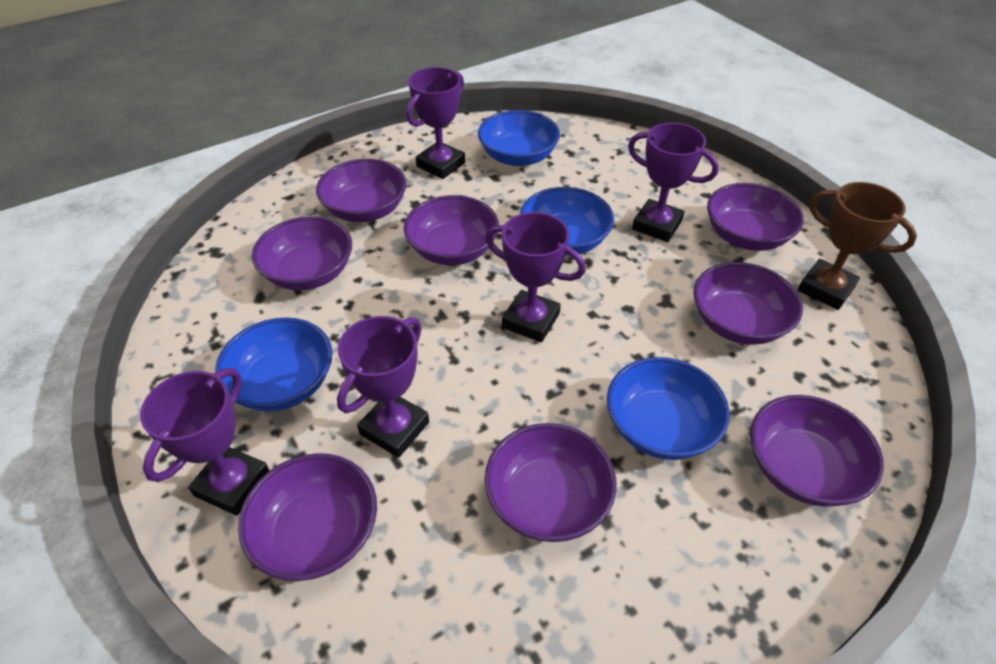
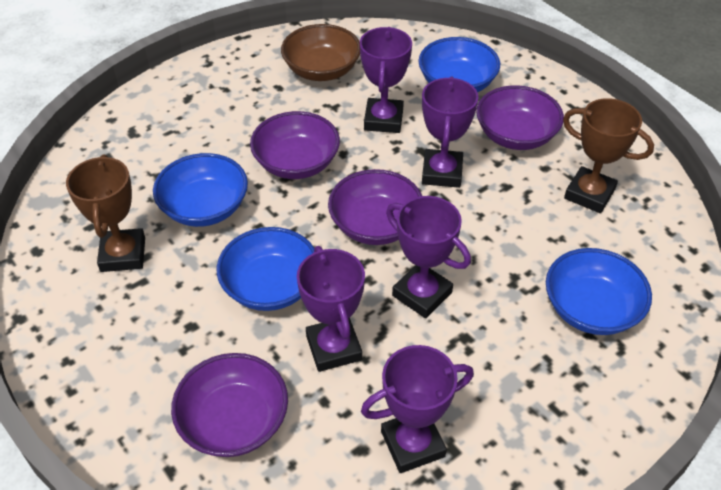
brown bowl: 0 -> 1
brown trophy: 1 -> 2
purple bowl: 8 -> 4

